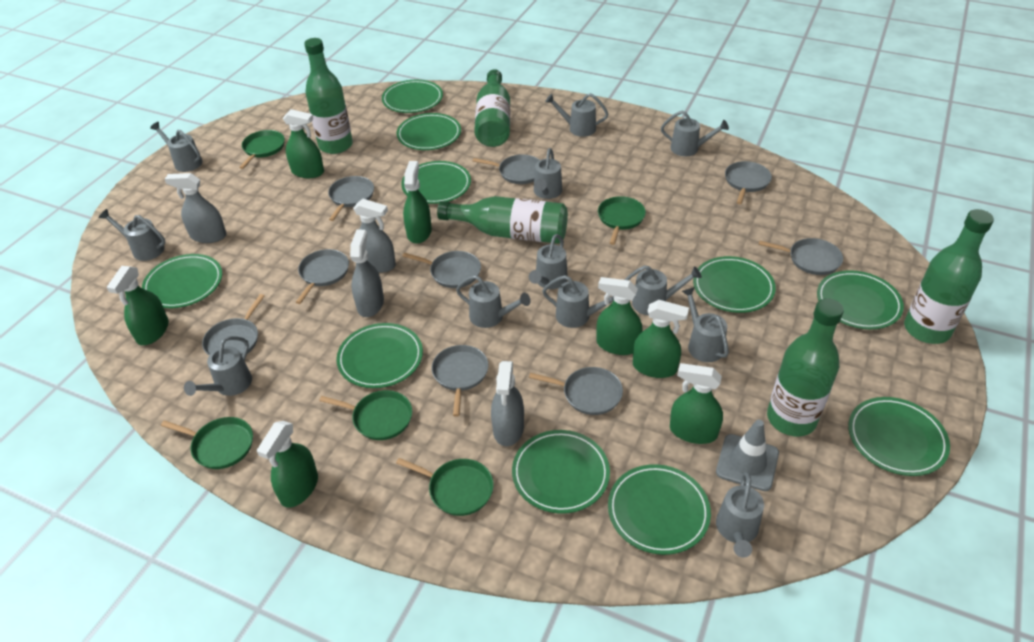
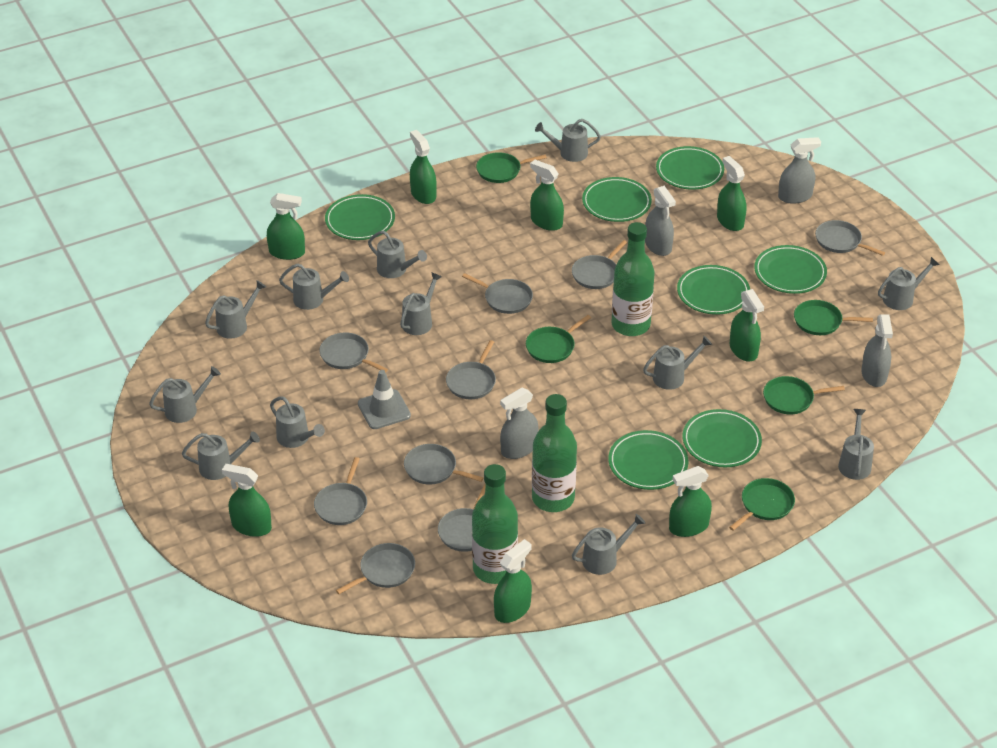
green bottle: 5 -> 3
green plate: 10 -> 7
green spray bottle: 7 -> 8

